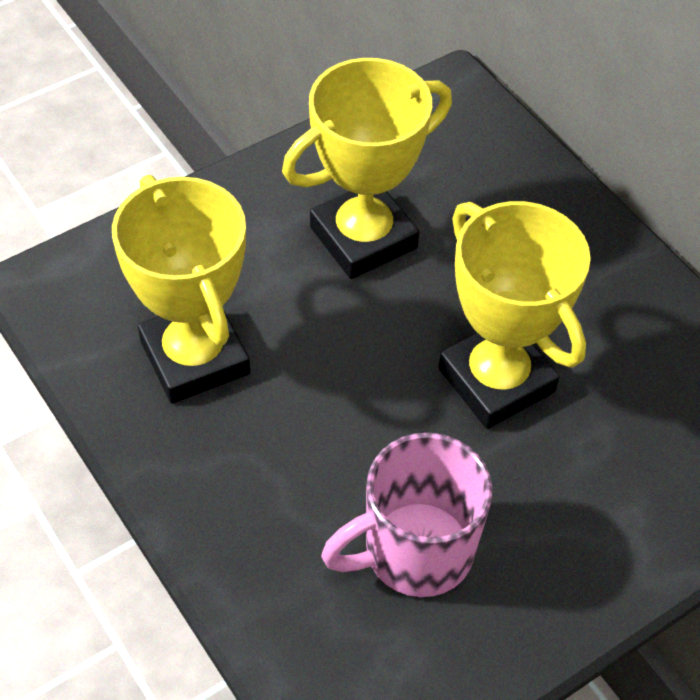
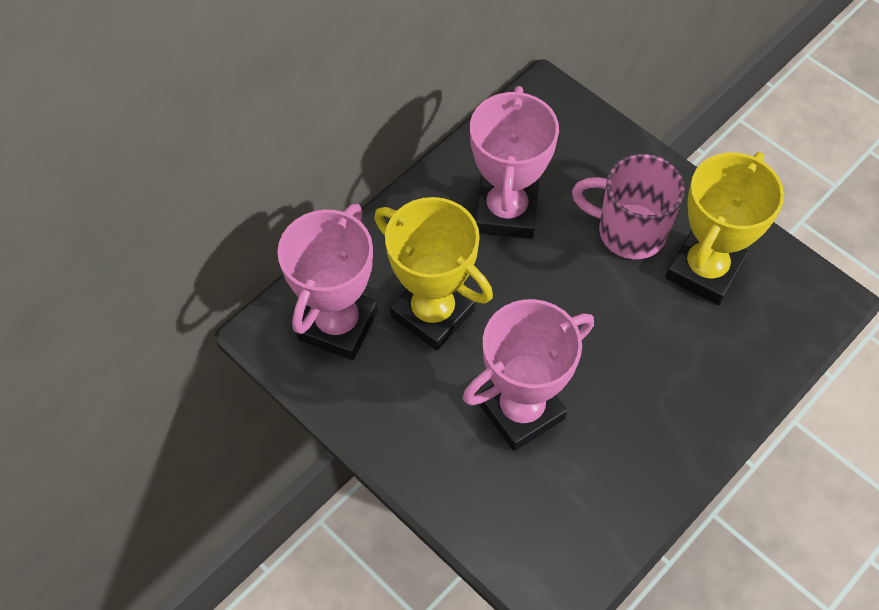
pink trophy: 0 -> 3
yellow trophy: 3 -> 2

